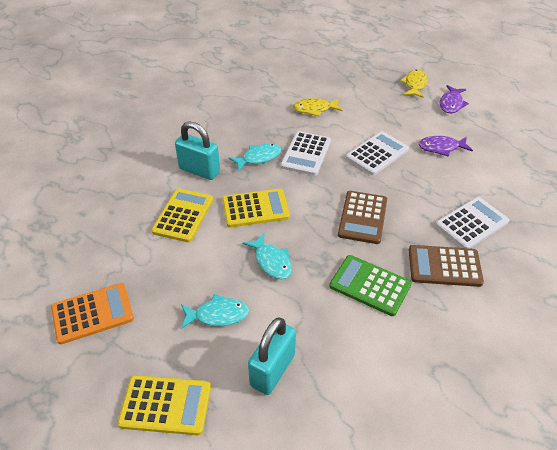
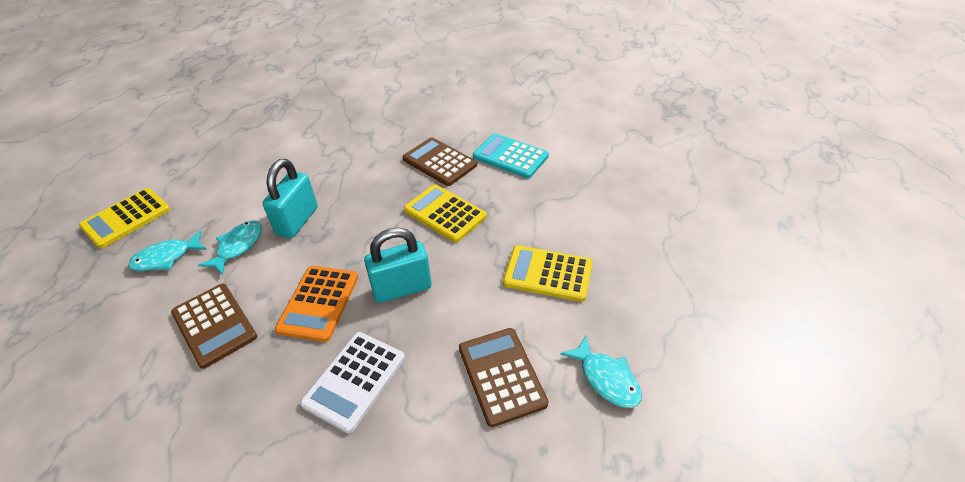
brown calculator: 2 -> 3
green calculator: 1 -> 0
purple fish: 2 -> 0
turquoise calculator: 0 -> 1
white calculator: 3 -> 1
yellow fish: 2 -> 0

